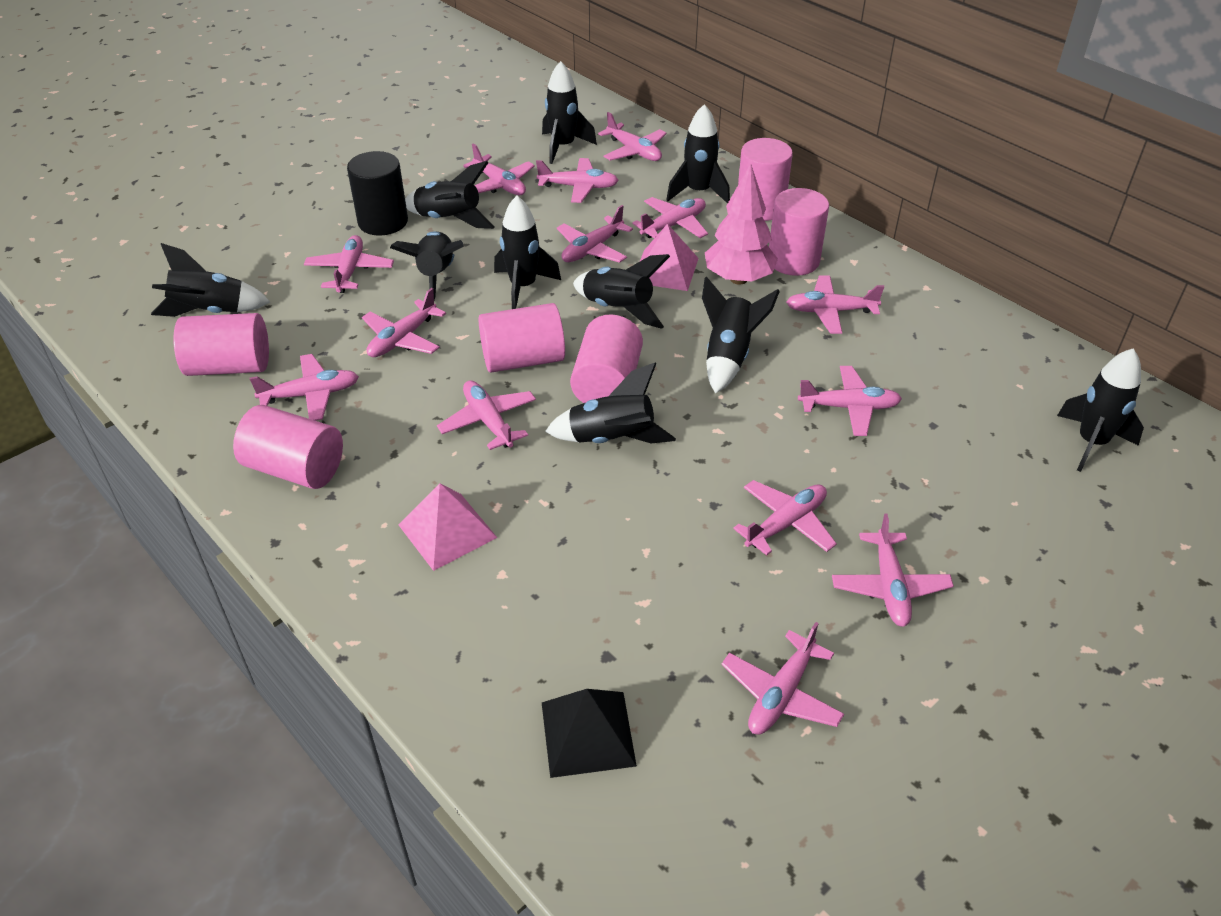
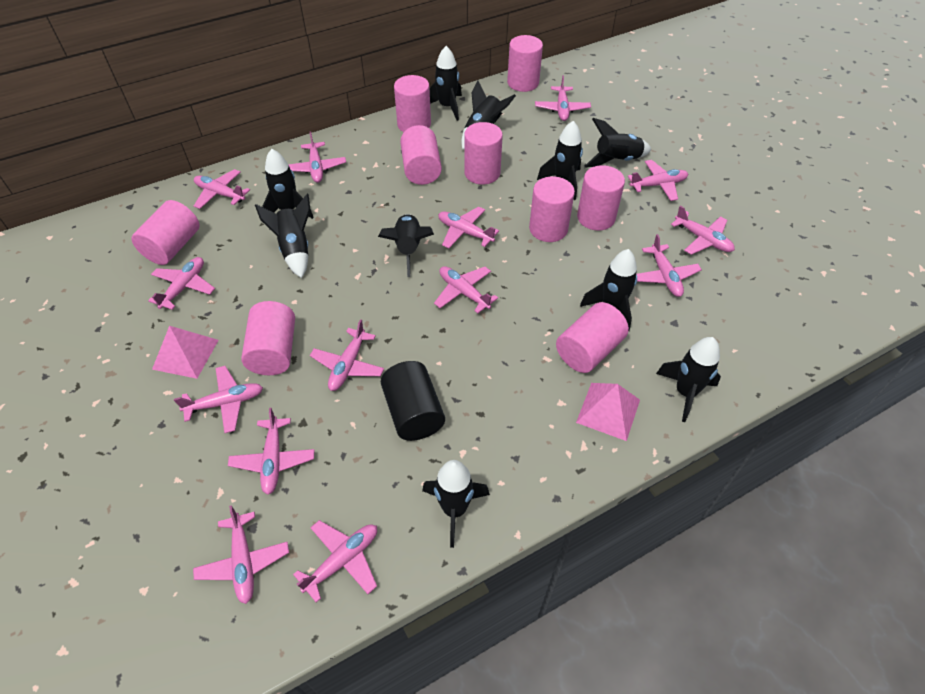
black pyramid: 1 -> 0
pink cylinder: 6 -> 9
pink tree: 1 -> 0

